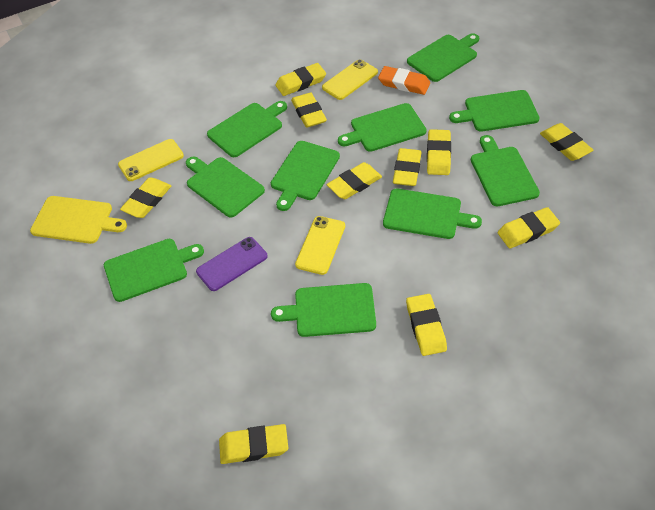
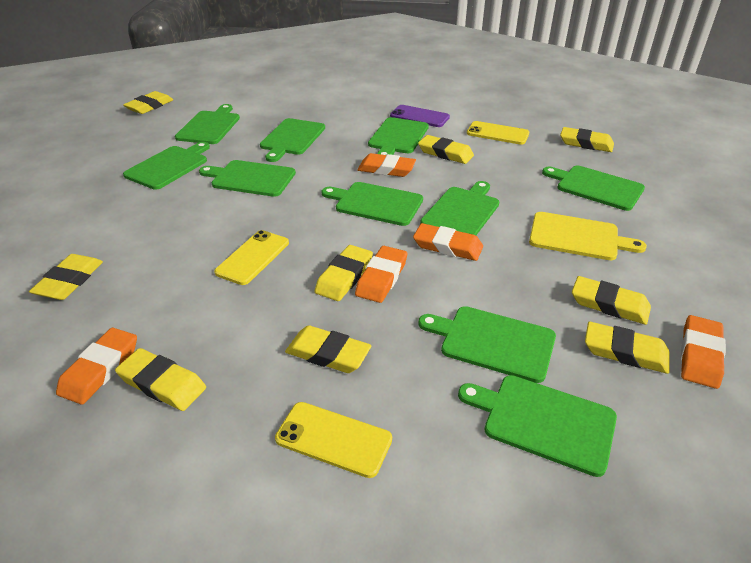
orange eraser: 1 -> 5
yellow eraser: 10 -> 9

